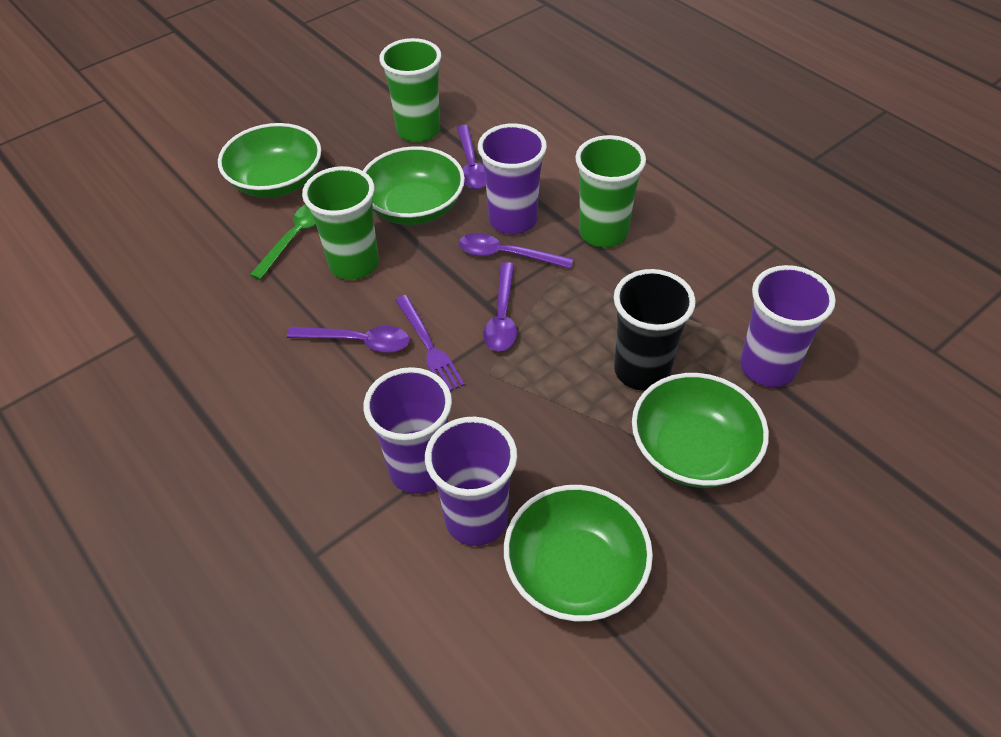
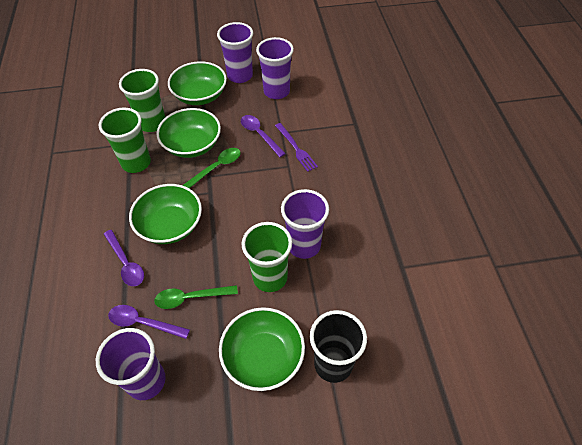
green spoon: 1 -> 2
purple spoon: 4 -> 3

